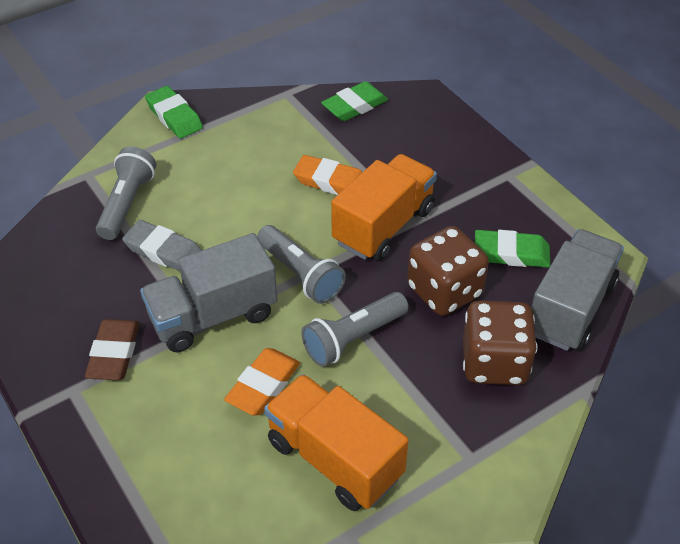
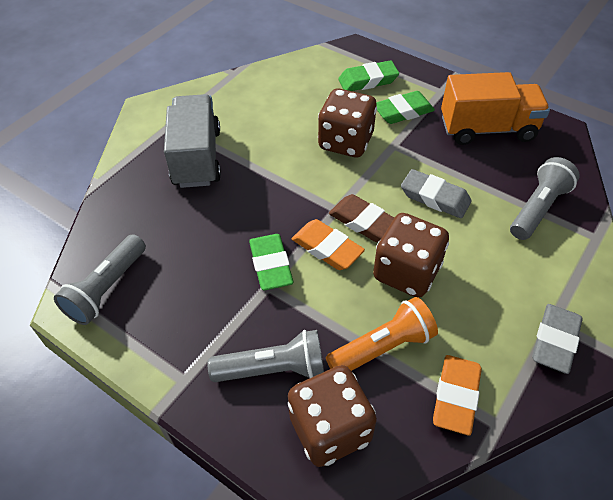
brown dice: 2 -> 3
grey eraser: 1 -> 2
grey truck: 2 -> 1
orange flashlight: 0 -> 1
orange truck: 2 -> 1

